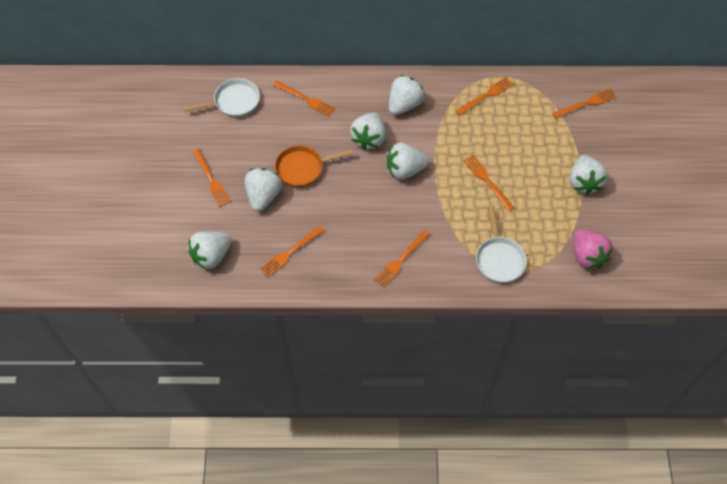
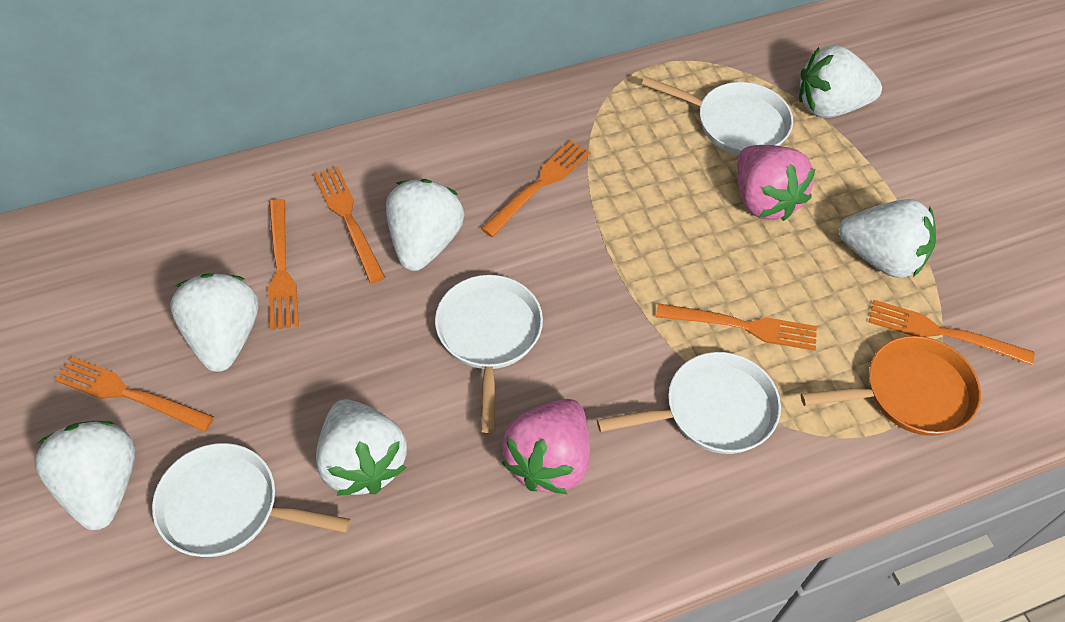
orange fork: 7 -> 6
pink strawberry: 1 -> 2
white pan: 2 -> 4

